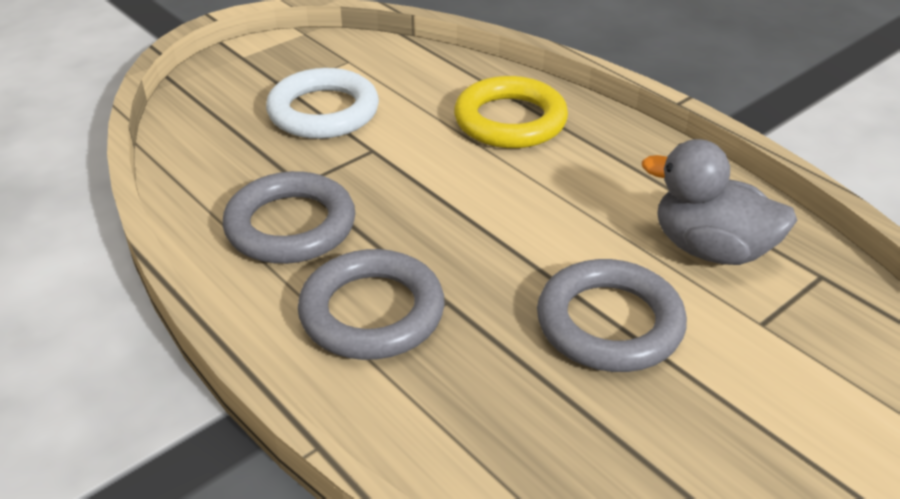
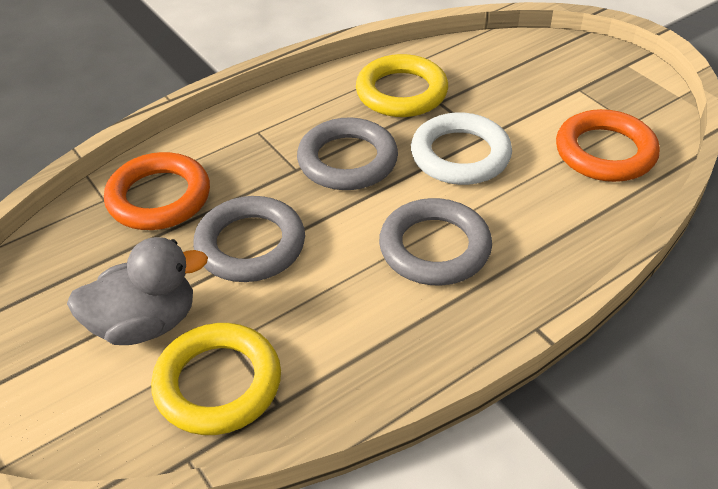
orange ring: 0 -> 2
yellow ring: 1 -> 2

